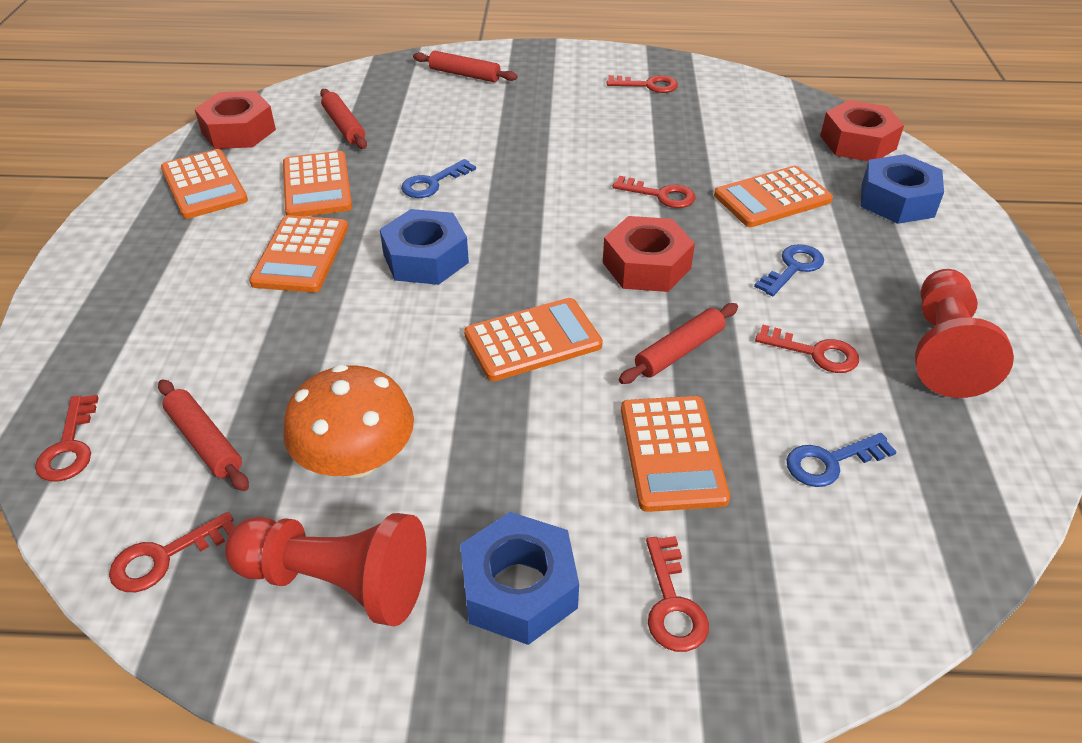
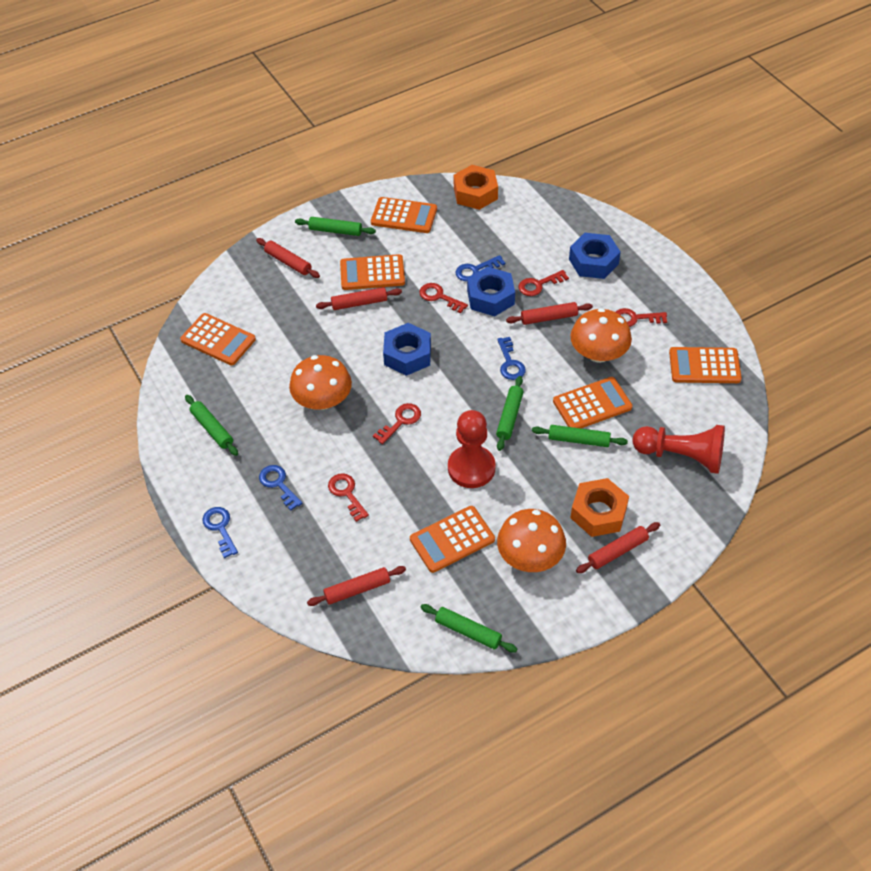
blue key: 3 -> 4
green rolling pin: 0 -> 5
orange mushroom: 1 -> 3
orange nut: 0 -> 2
red key: 6 -> 5
red nut: 3 -> 0
red rolling pin: 4 -> 5

